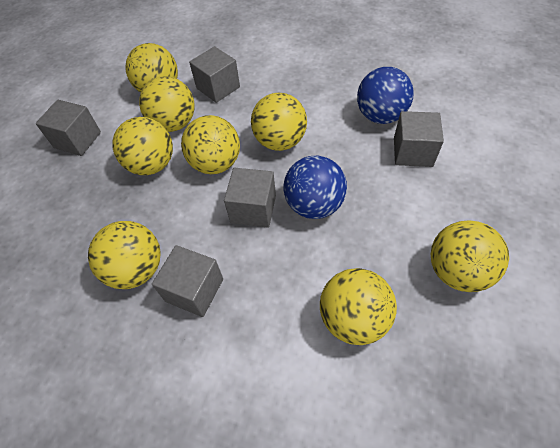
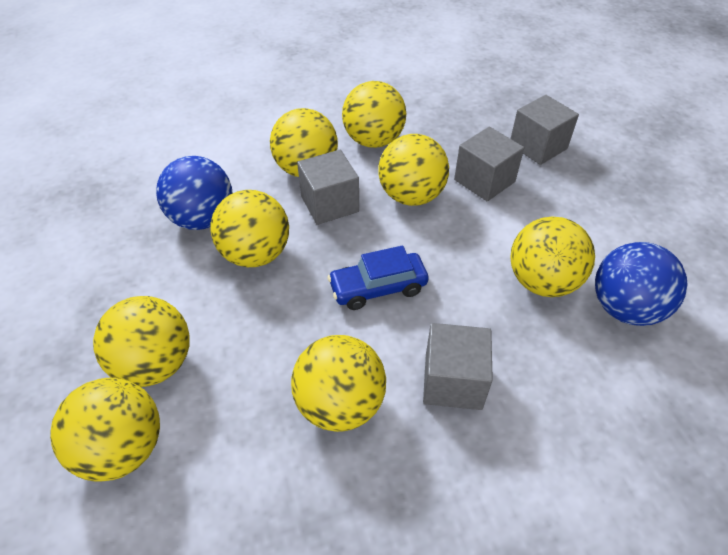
blue car: 0 -> 1
grey cube: 5 -> 4

